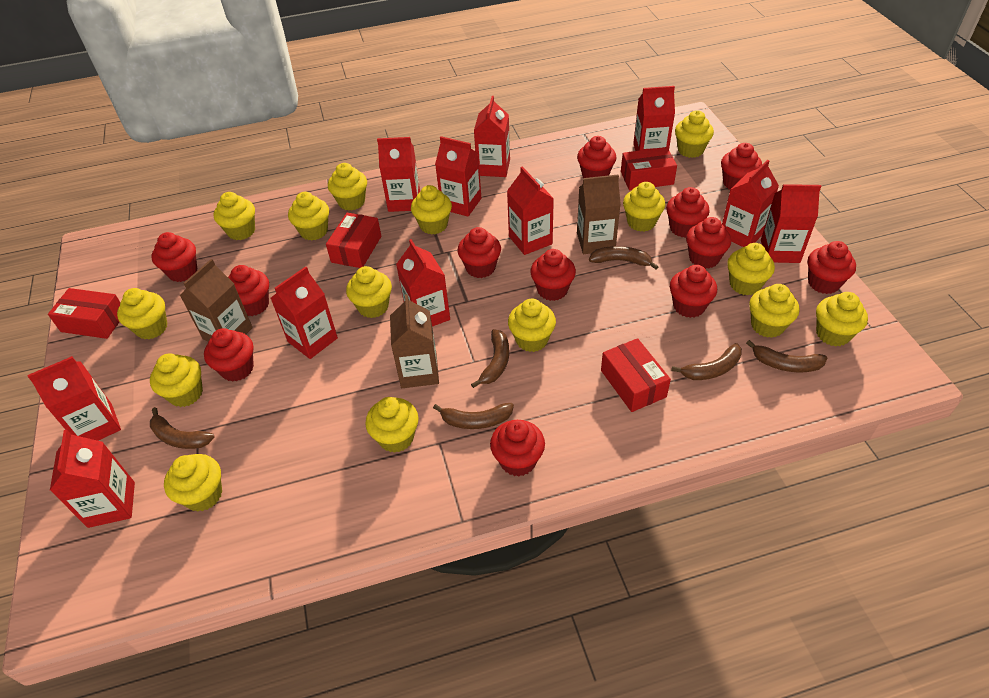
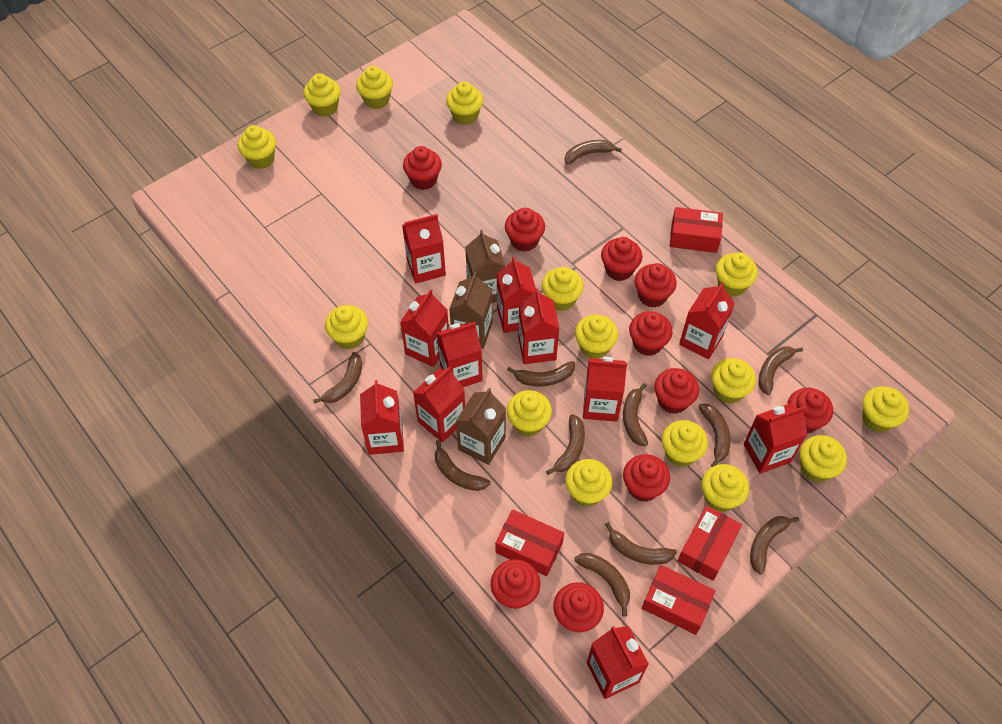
brown banana: 6 -> 11
red cupcake: 12 -> 10

